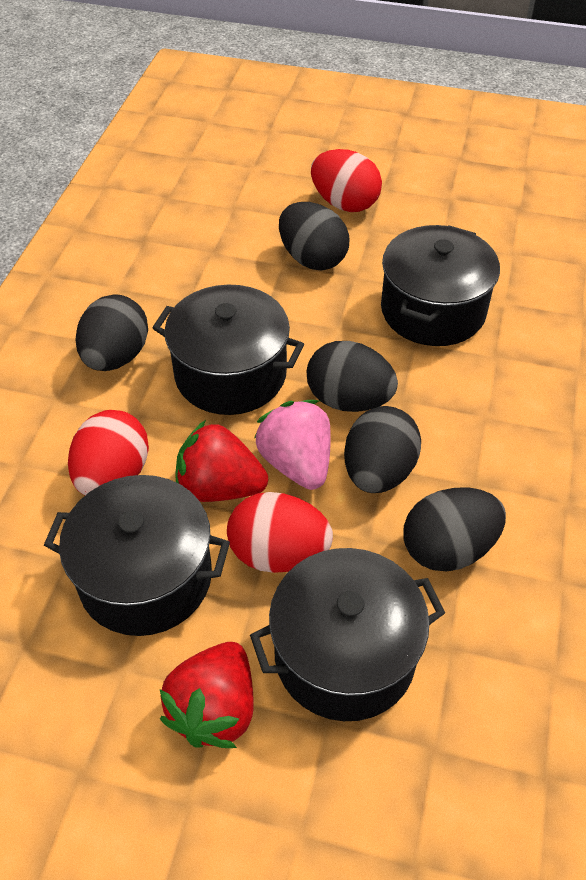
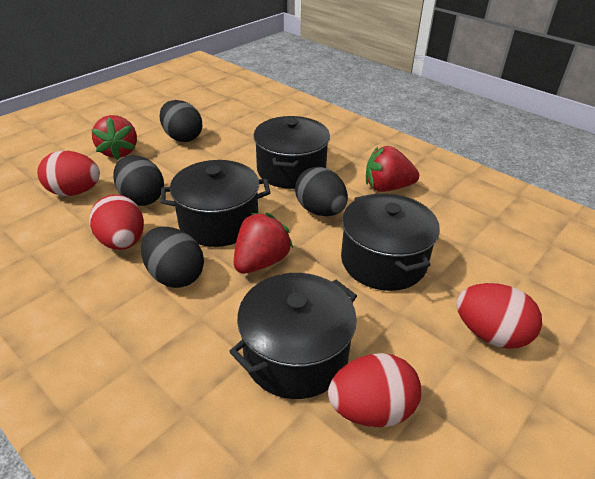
black egg: 5 -> 4
pink strawberry: 1 -> 0
red egg: 3 -> 4
red strawberry: 2 -> 3

